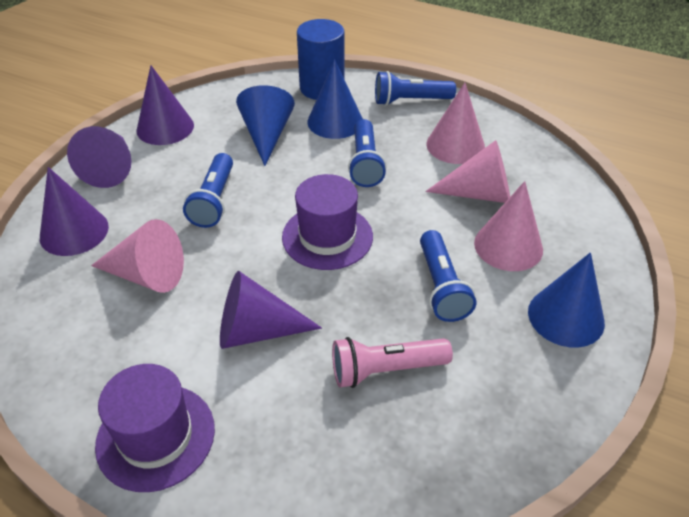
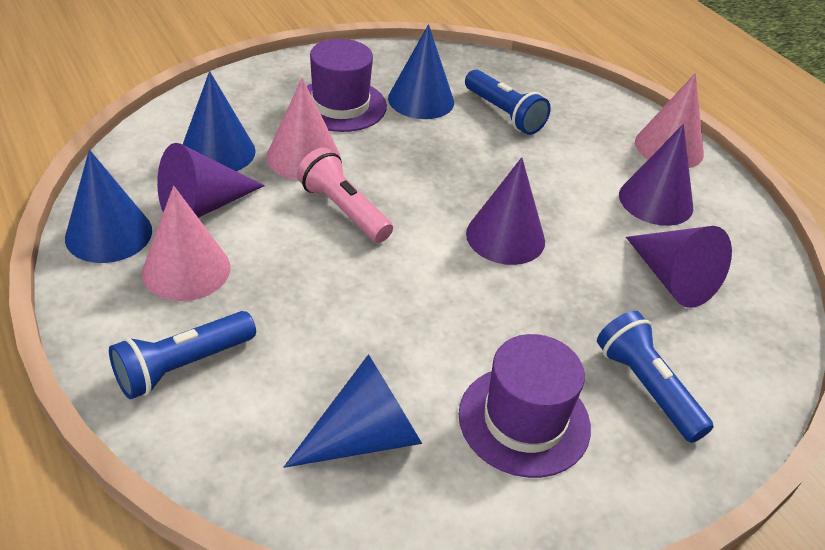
blue cone: 3 -> 4
blue cylinder: 1 -> 0
blue flashlight: 4 -> 3
pink cone: 4 -> 3

